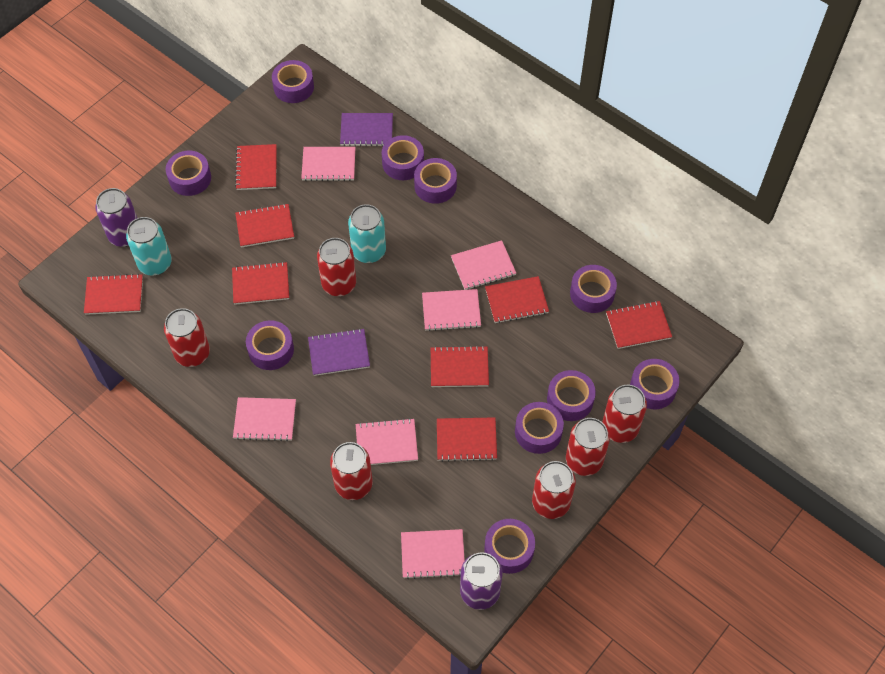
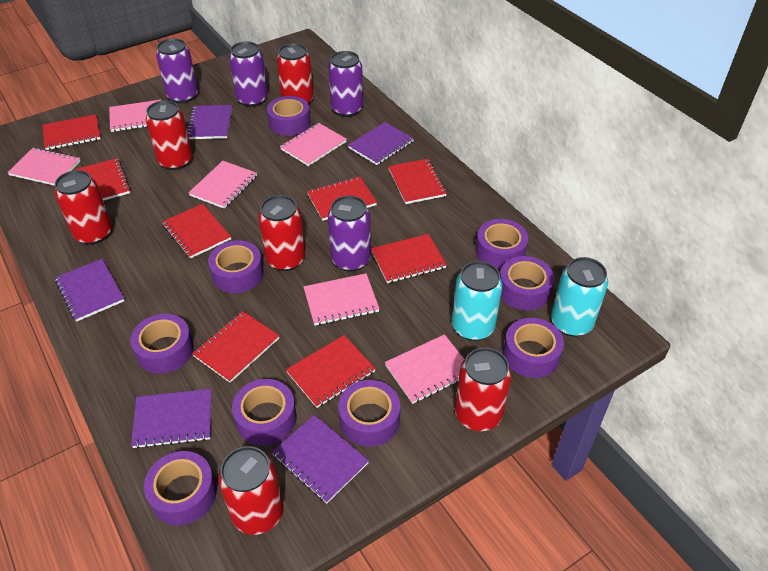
purple can: 2 -> 4
purple notebook: 2 -> 5
purple tape: 10 -> 9

